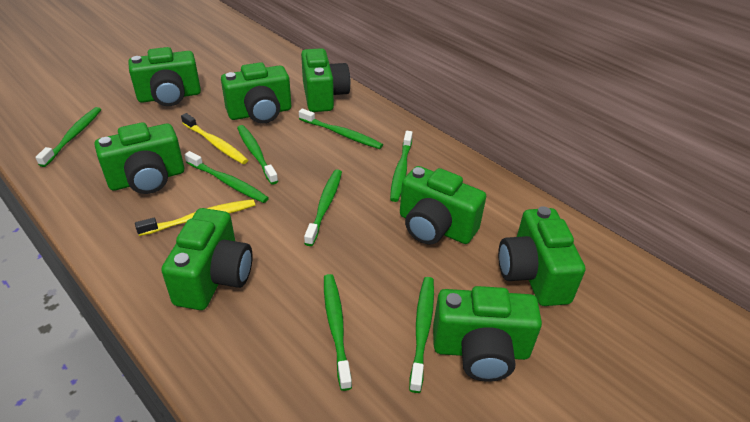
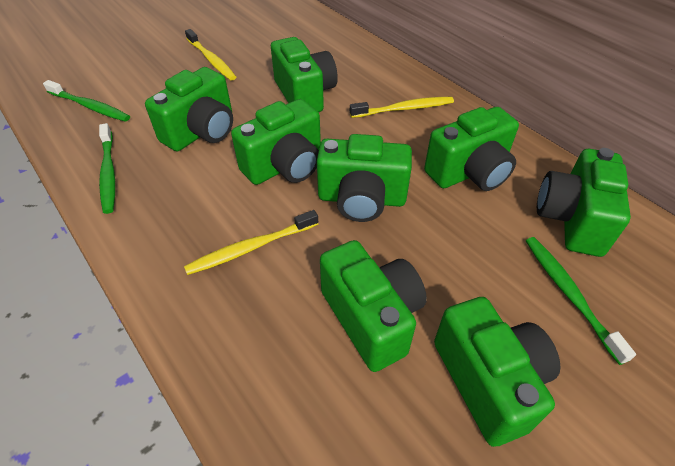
green toothbrush: 8 -> 3
yellow toothbrush: 2 -> 3

